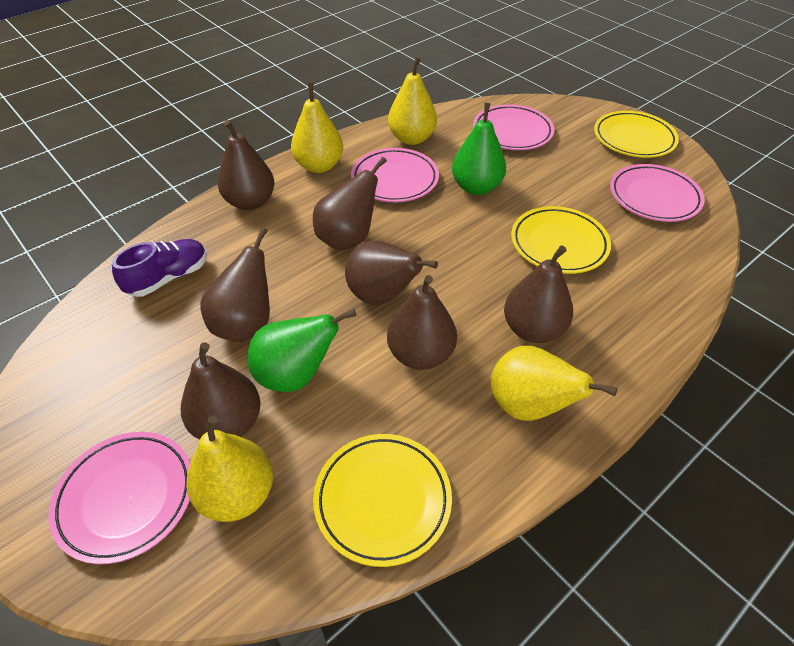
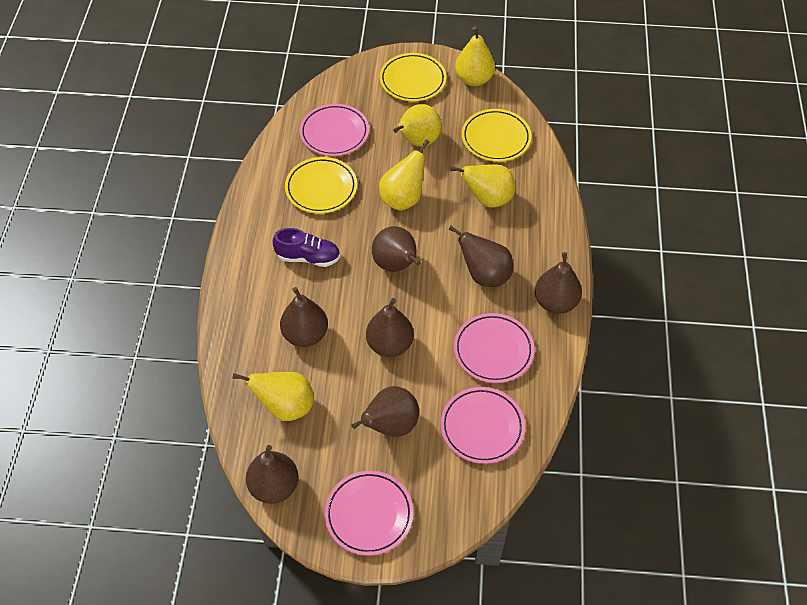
green pear: 2 -> 0
yellow pear: 4 -> 5

